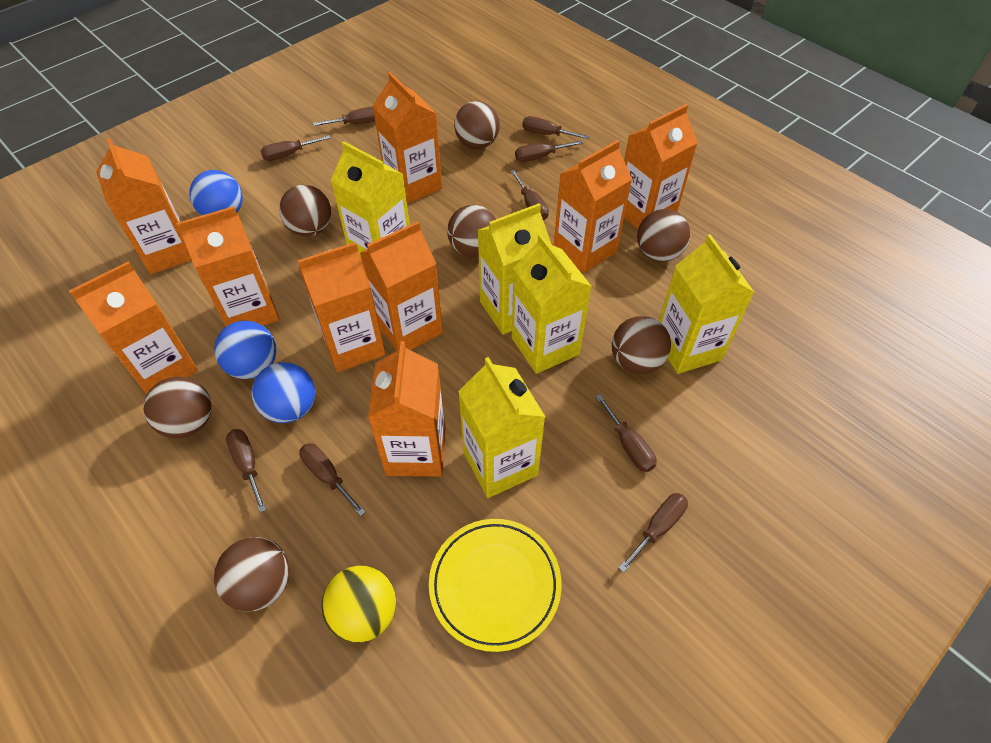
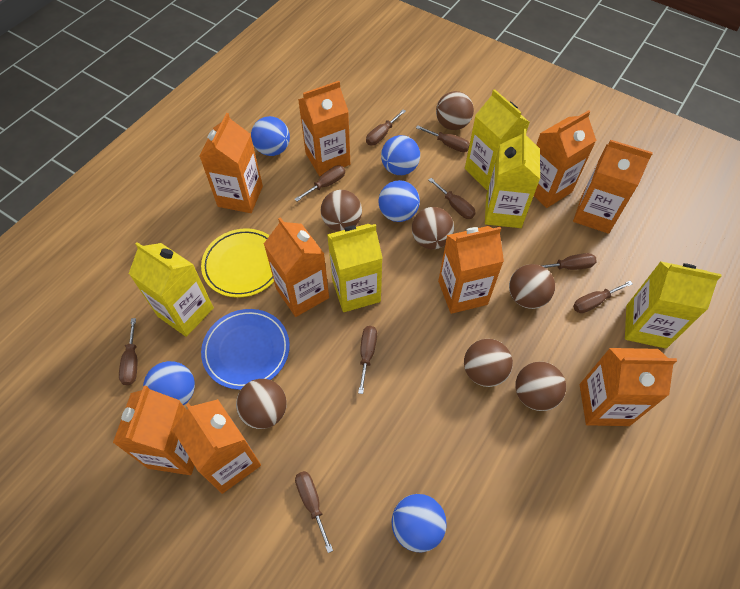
blue ball: 3 -> 5
blue plate: 0 -> 1
yellow ball: 1 -> 0

